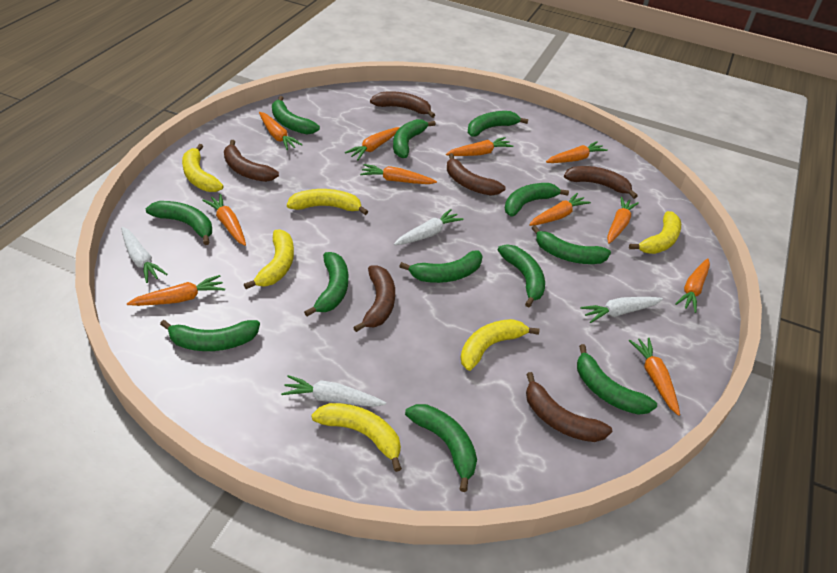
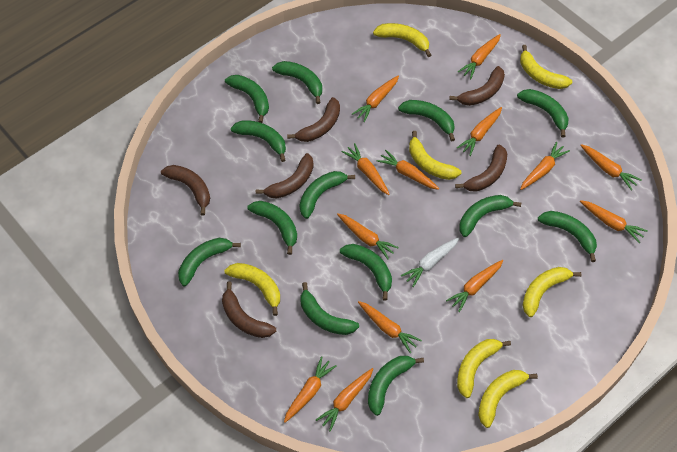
green banana: 12 -> 13
orange carrot: 11 -> 13
white carrot: 4 -> 1
yellow banana: 6 -> 7

